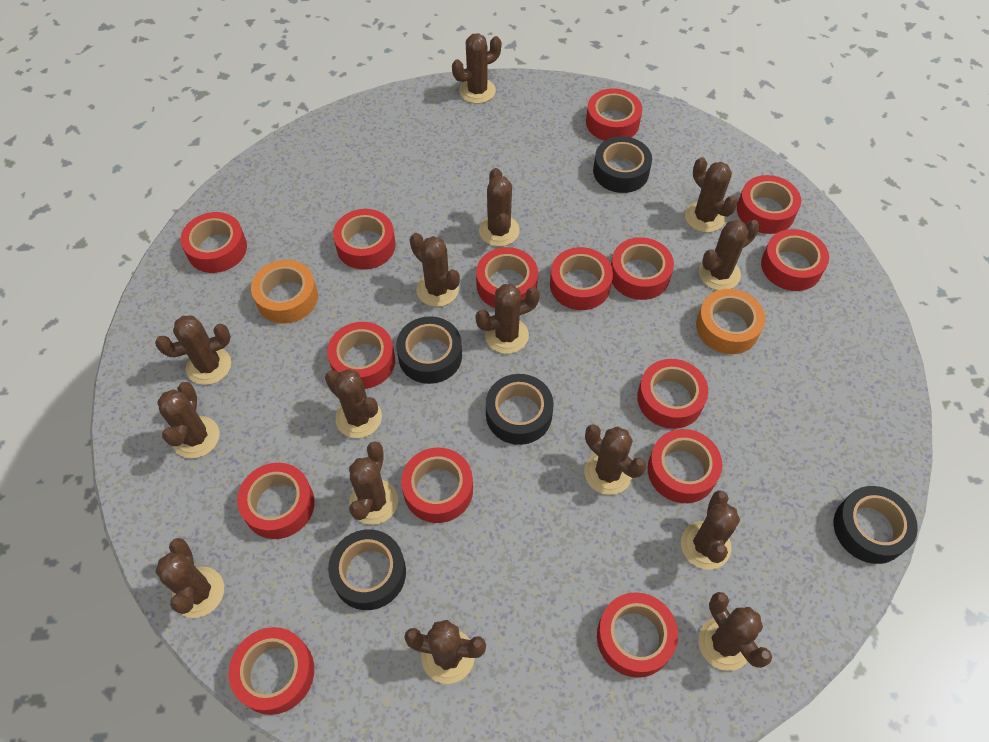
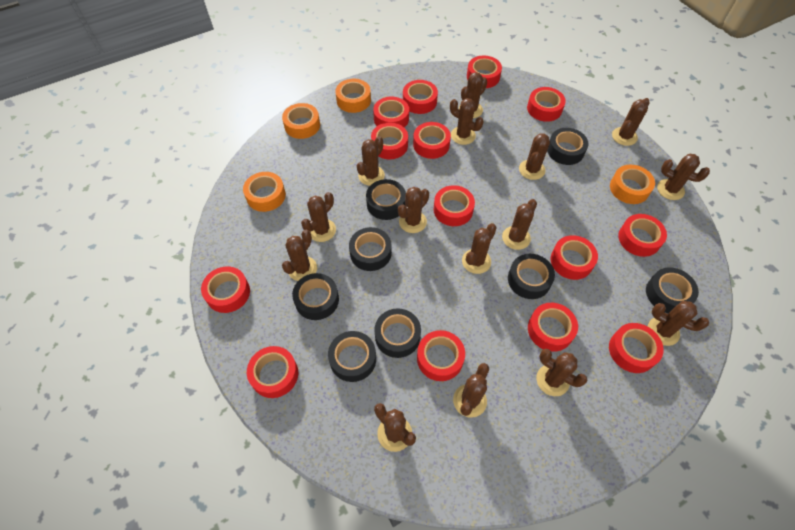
black tape: 5 -> 8
orange tape: 2 -> 4
red tape: 15 -> 14

